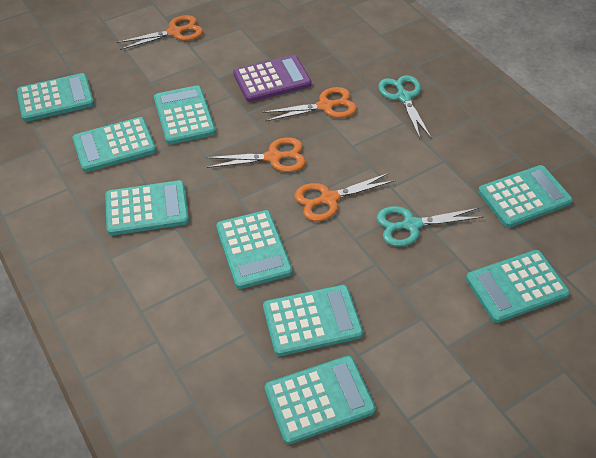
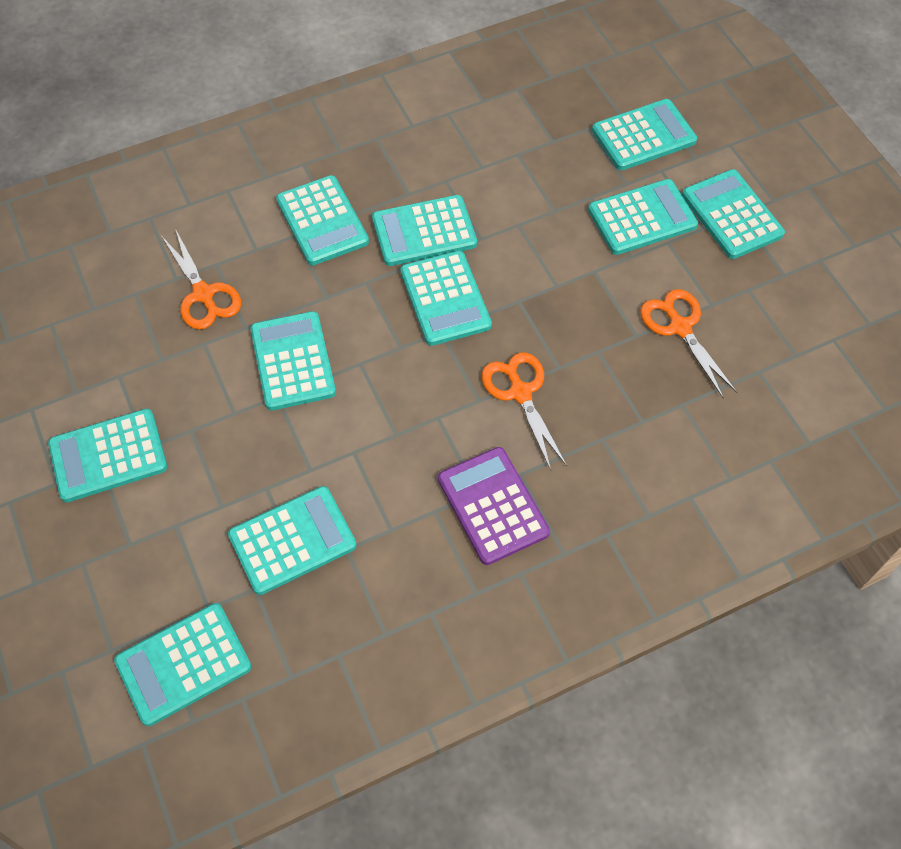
orange scissors: 4 -> 3
turquoise calculator: 9 -> 10
turquoise scissors: 2 -> 0

